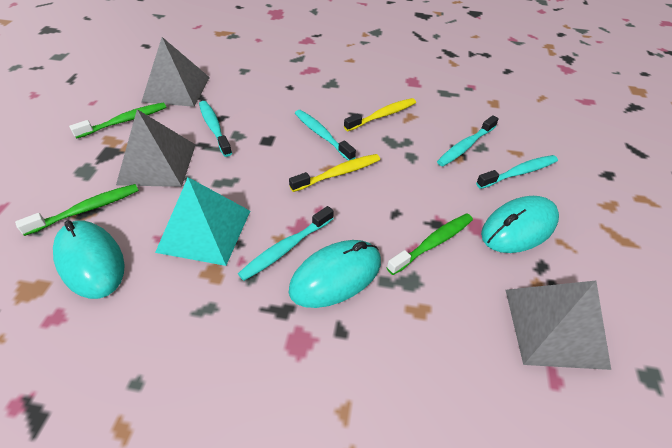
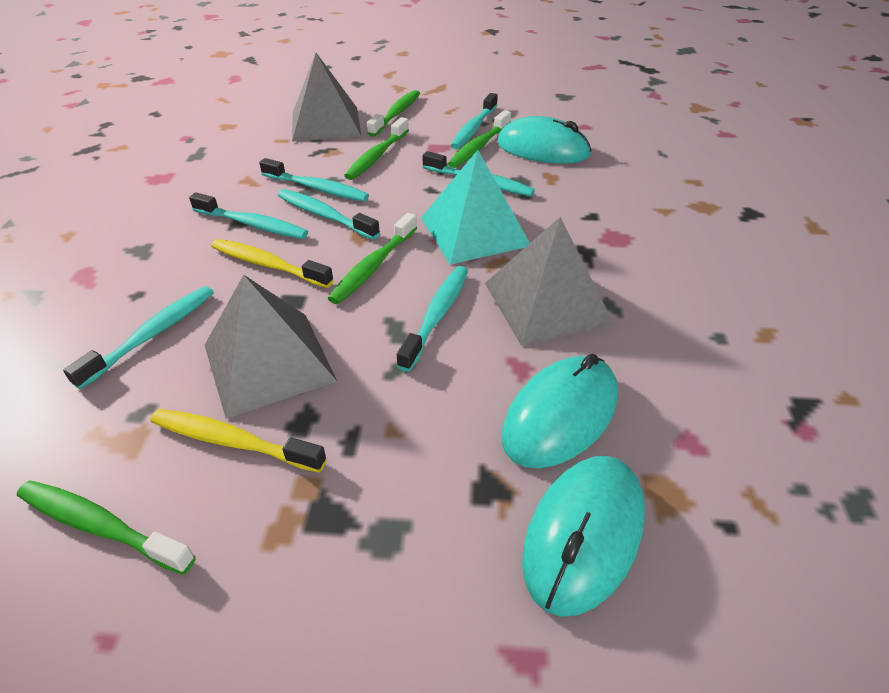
green toothbrush: 3 -> 5
turquoise toothbrush: 5 -> 7

